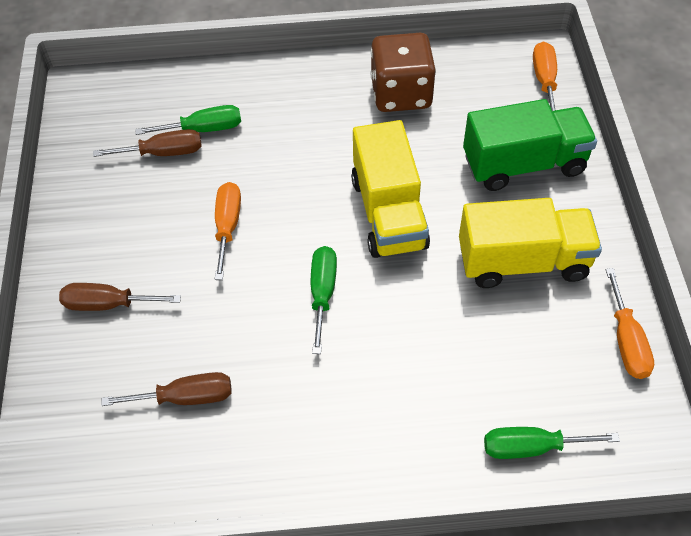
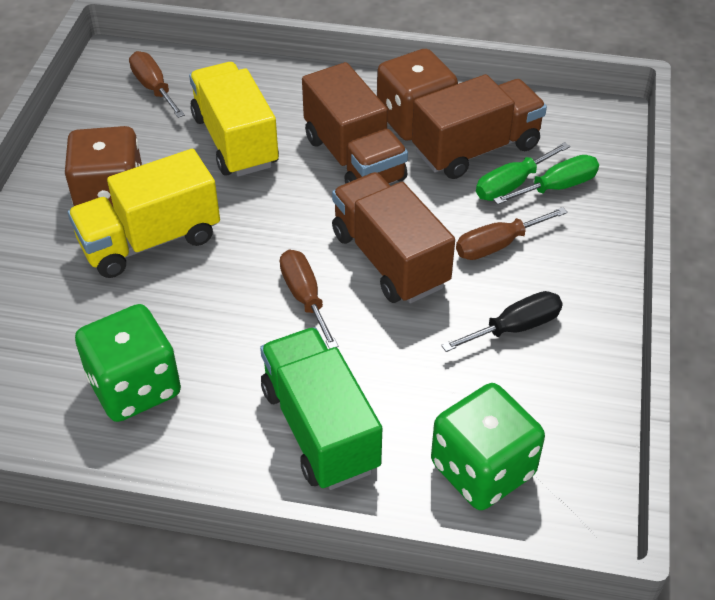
black screwdriver: 0 -> 1
brown dice: 1 -> 2
brown truck: 0 -> 3
green dice: 0 -> 2
green screwdriver: 3 -> 2
orange screwdriver: 3 -> 0

